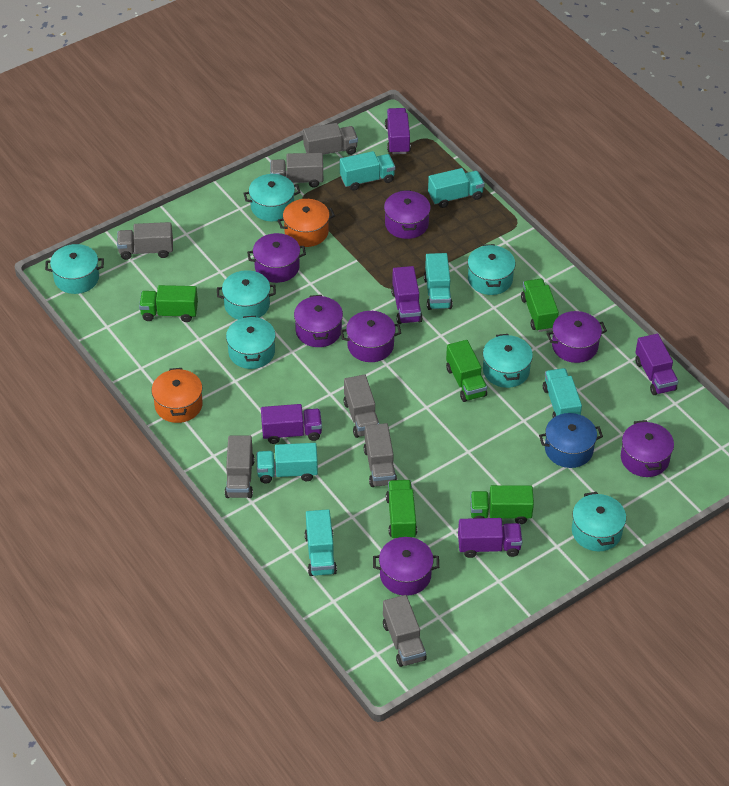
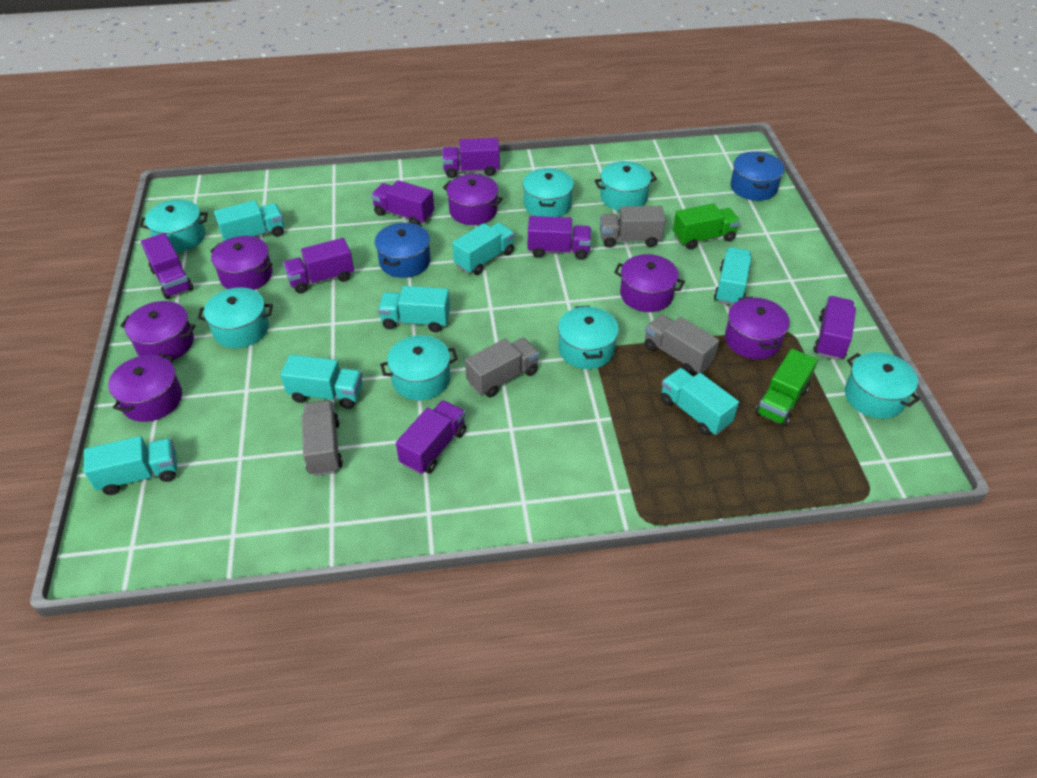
blue pot: 1 -> 2
green truck: 5 -> 2
grey truck: 7 -> 4
orange pot: 2 -> 0
purple pot: 7 -> 6
purple truck: 5 -> 7
turquoise truck: 6 -> 7

